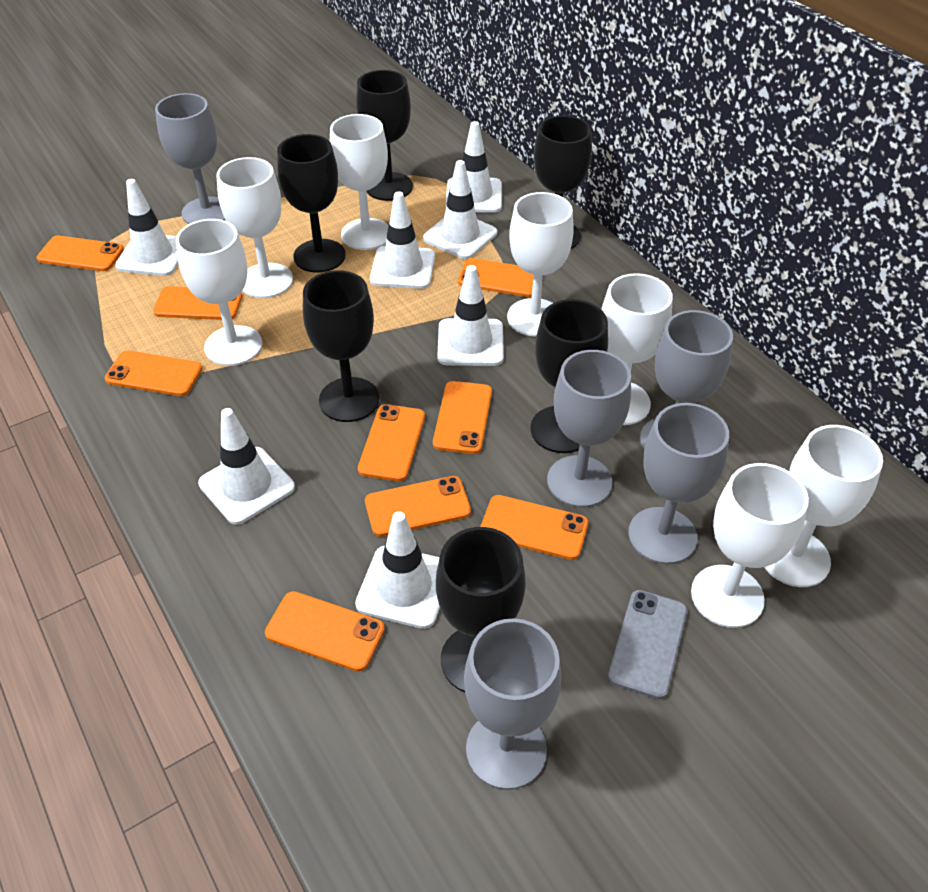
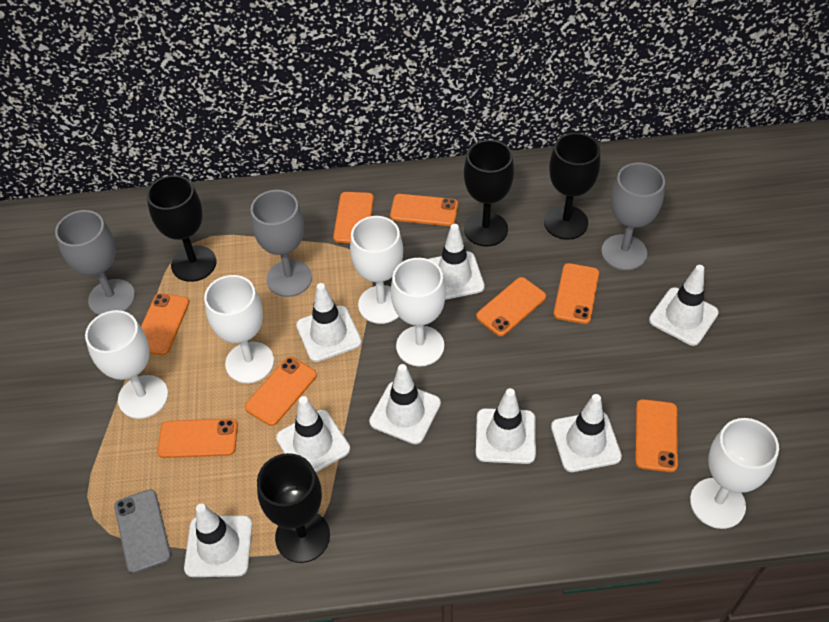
black goblet: 6 -> 4
grey goblet: 5 -> 3
orange phone: 9 -> 8
white goblet: 7 -> 5
white traffic cone: 7 -> 8

